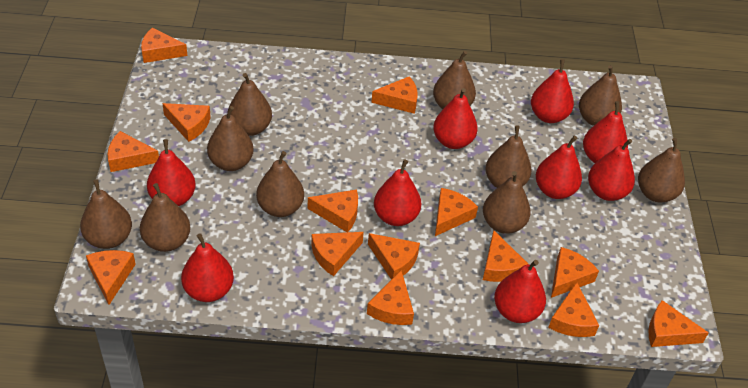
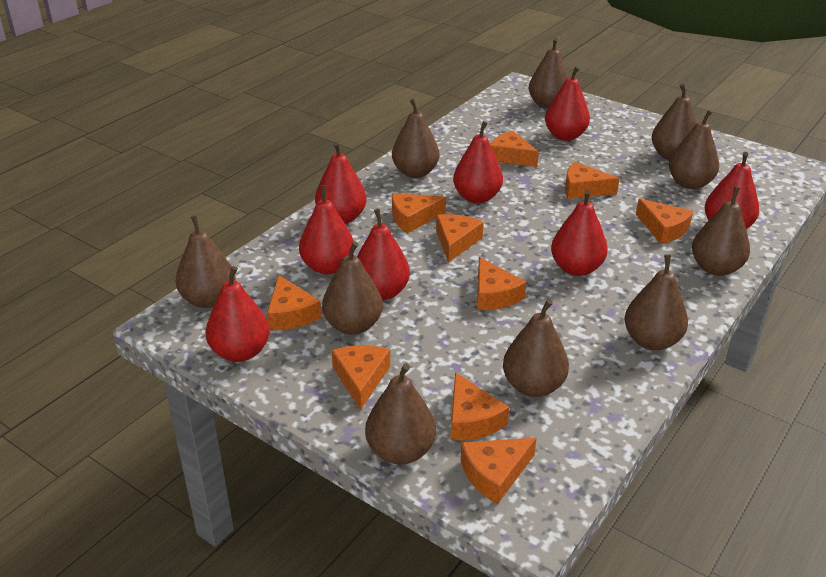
orange cheese: 14 -> 10
red pear: 9 -> 8

